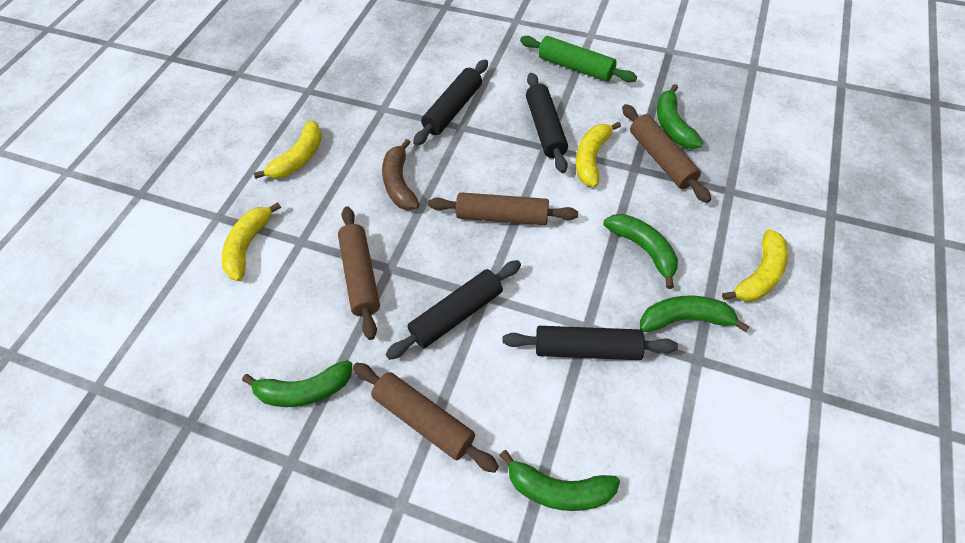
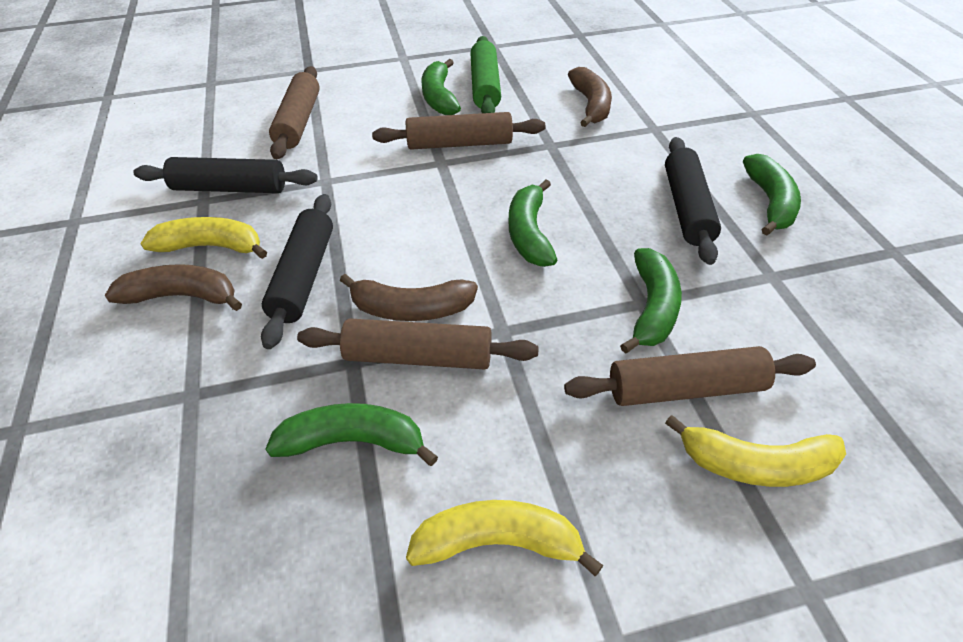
black rolling pin: 4 -> 3
brown banana: 1 -> 3
yellow banana: 4 -> 3

